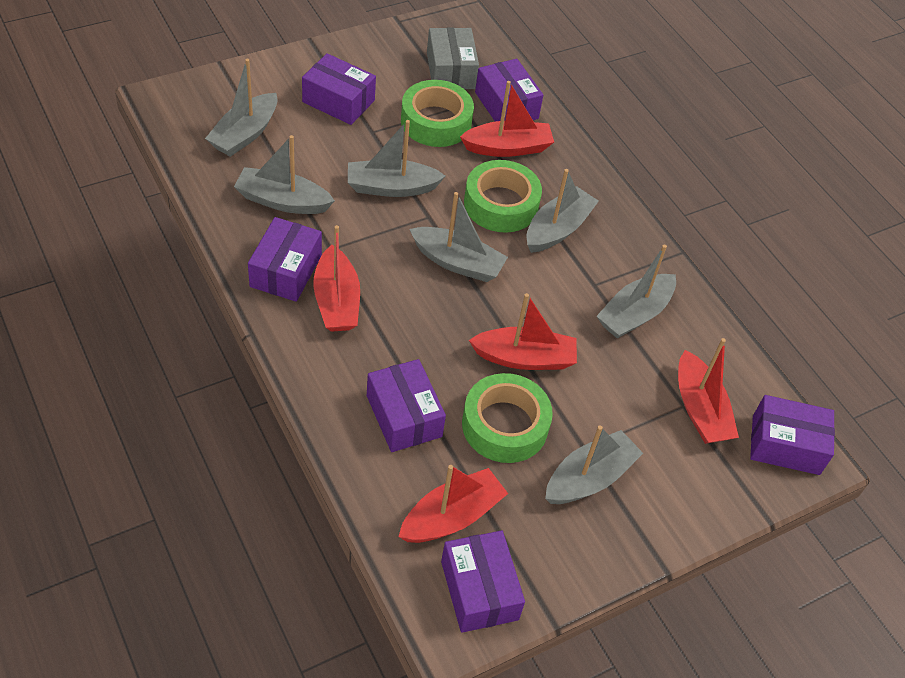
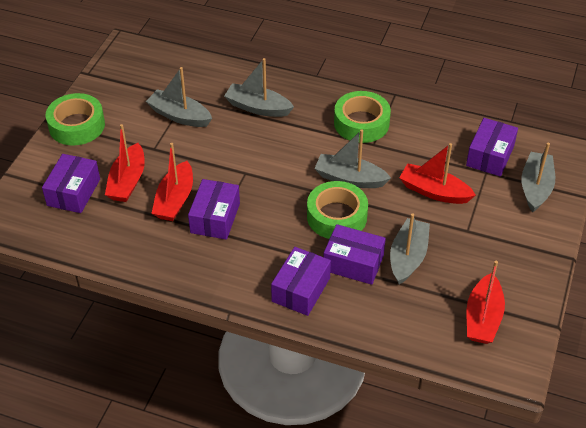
grey boat: 7 -> 5
grey box: 1 -> 0
purple box: 6 -> 5
red boat: 5 -> 4

